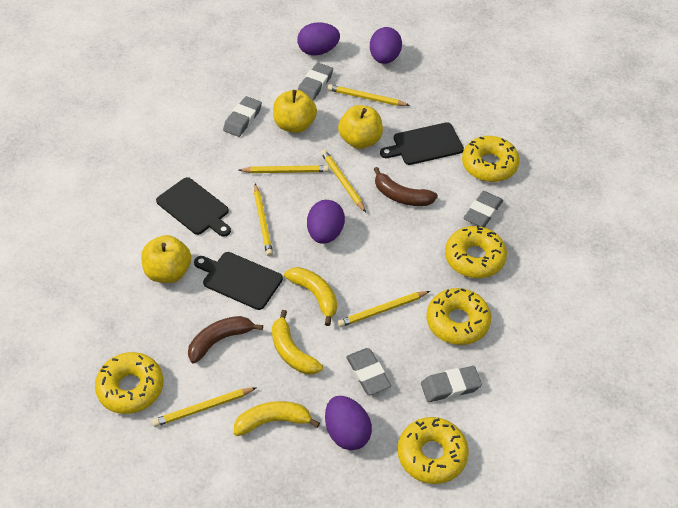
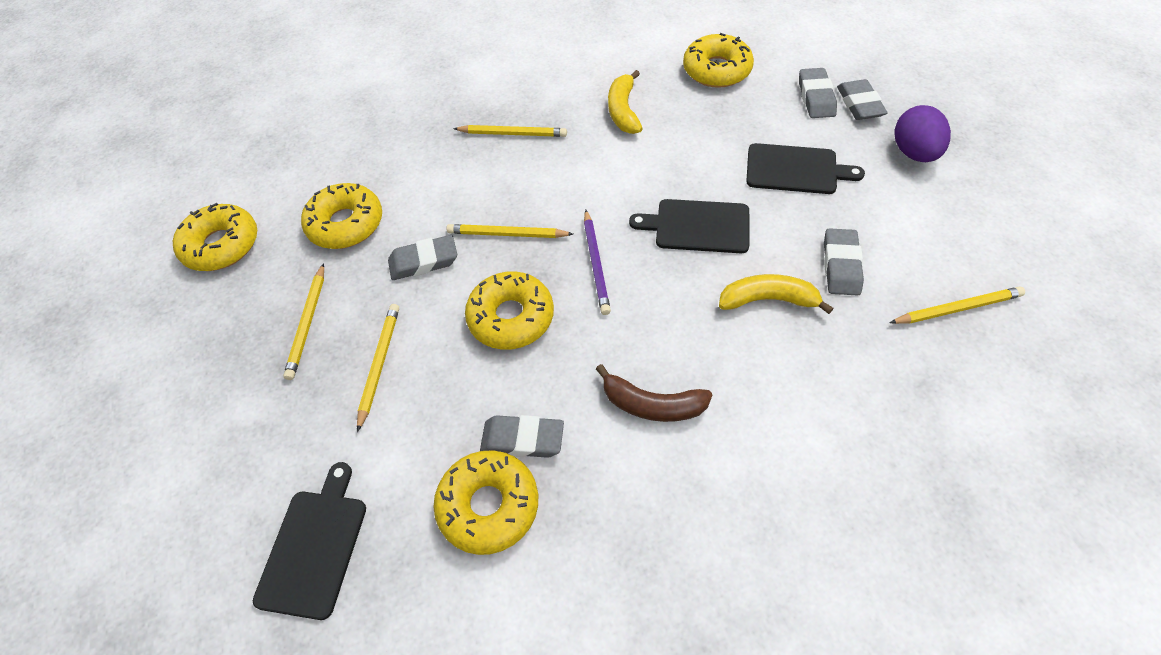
brown banana: 2 -> 1
purple egg: 4 -> 1
purple pencil: 0 -> 1
yellow apple: 3 -> 0
yellow banana: 3 -> 2
yellow pencil: 6 -> 5

